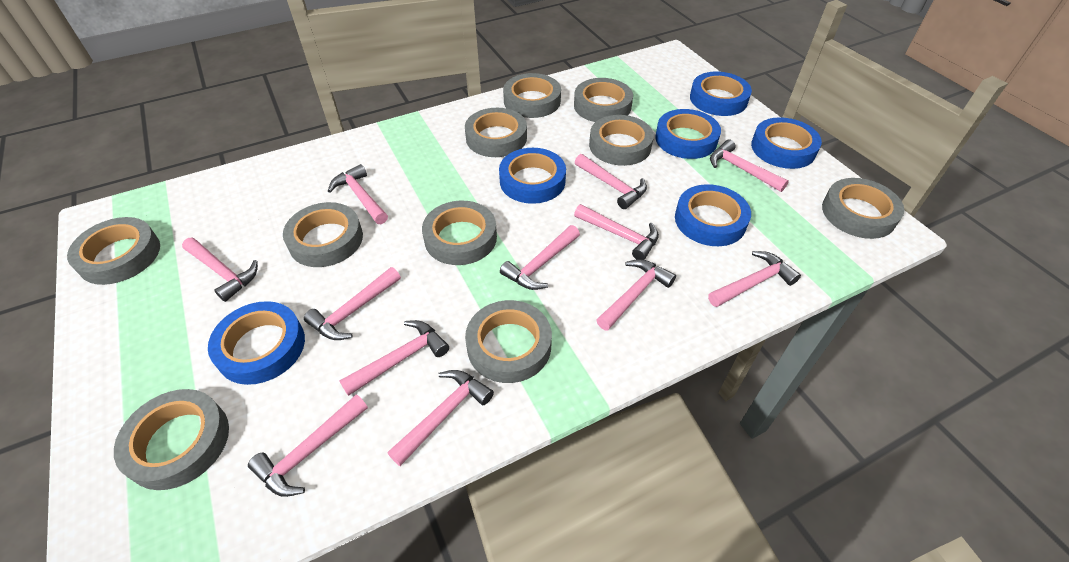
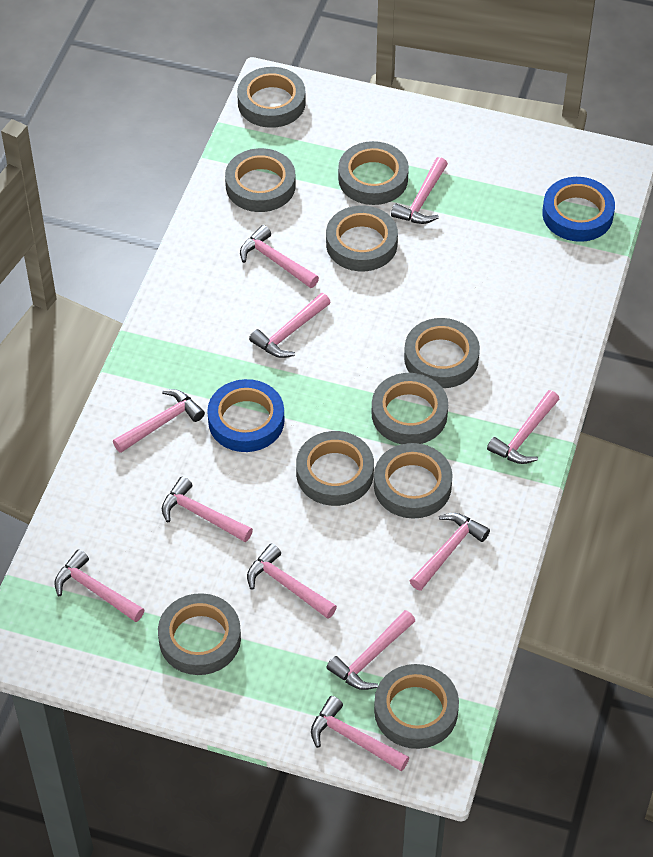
blue tape: 6 -> 2
pink hammer: 12 -> 11

